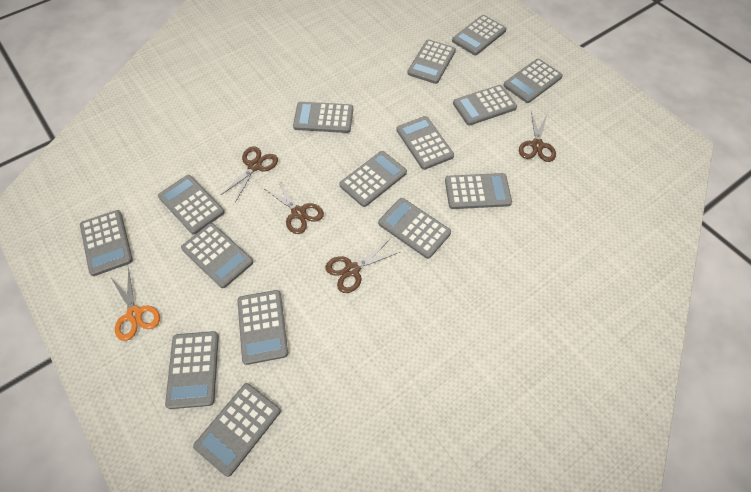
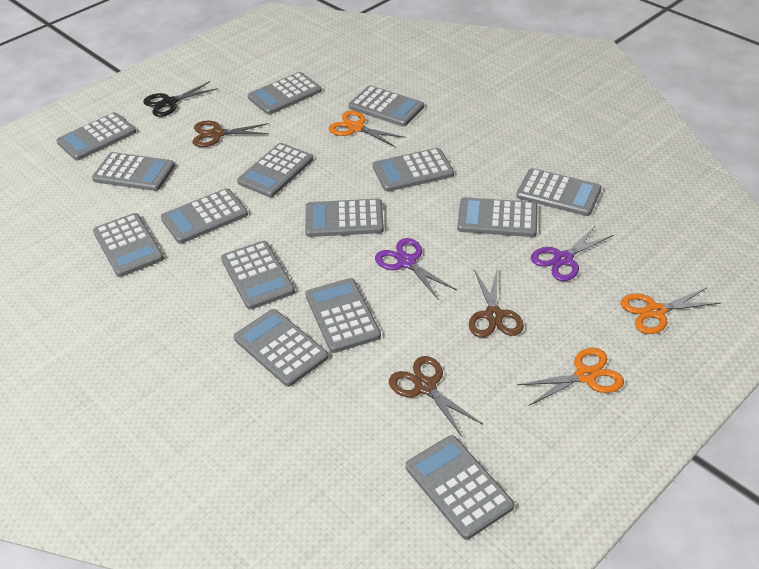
black scissors: 0 -> 1
brown scissors: 4 -> 3
orange scissors: 1 -> 3
purple scissors: 0 -> 2

